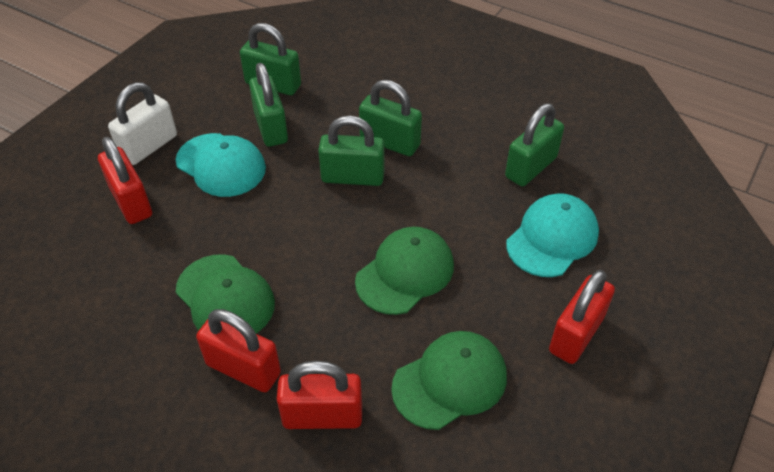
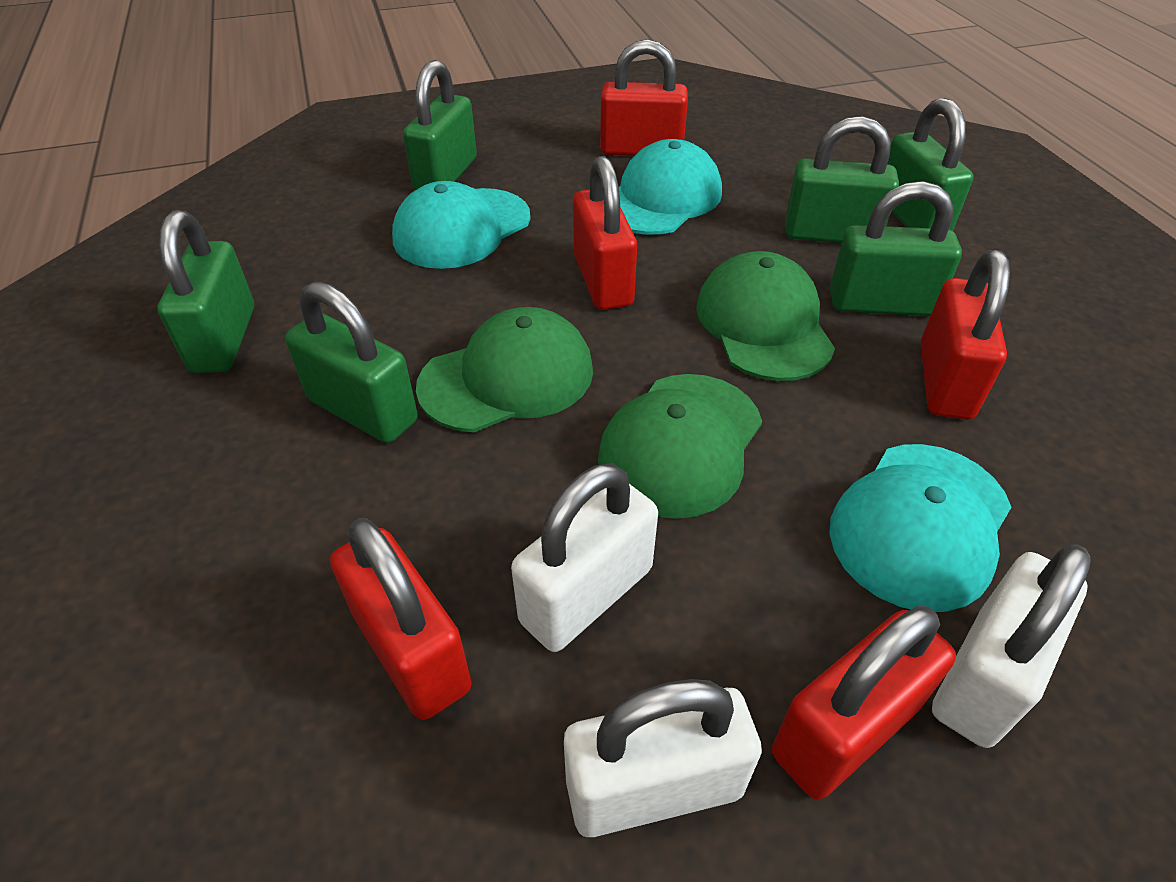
green padlock: 5 -> 6
red padlock: 4 -> 5
turquoise cap: 2 -> 3
white padlock: 1 -> 3

